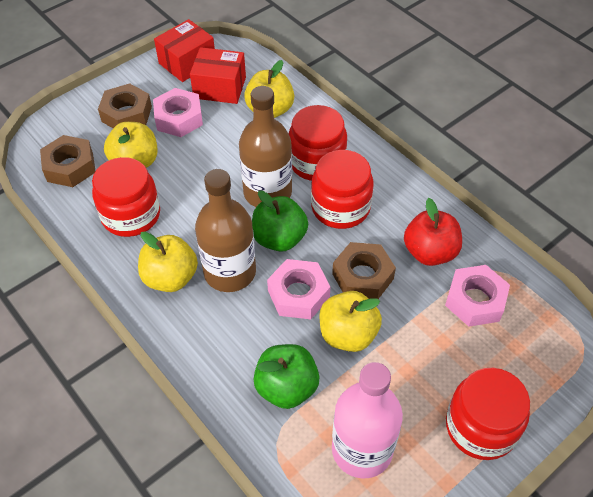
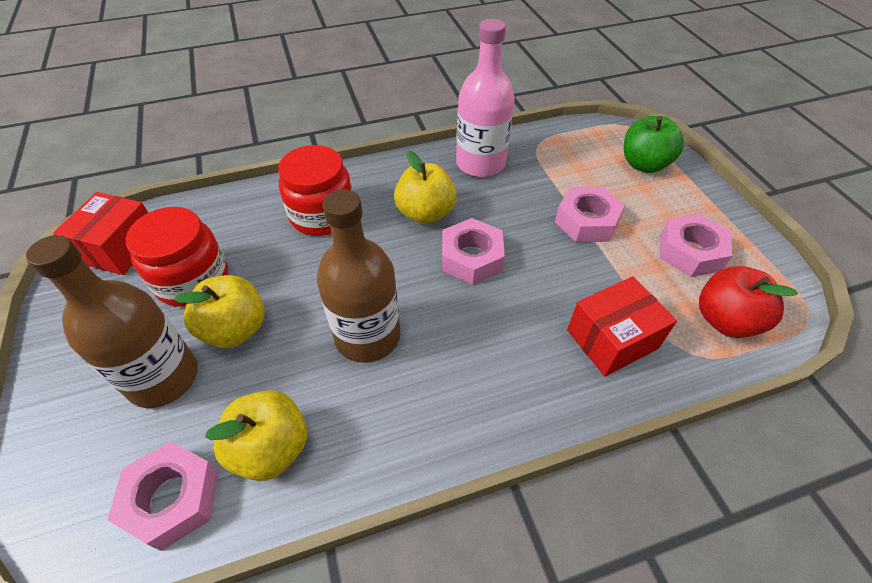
brown nut: 3 -> 0
green apple: 2 -> 1
pink nut: 3 -> 4
red jar: 4 -> 2
yellow apple: 4 -> 3

